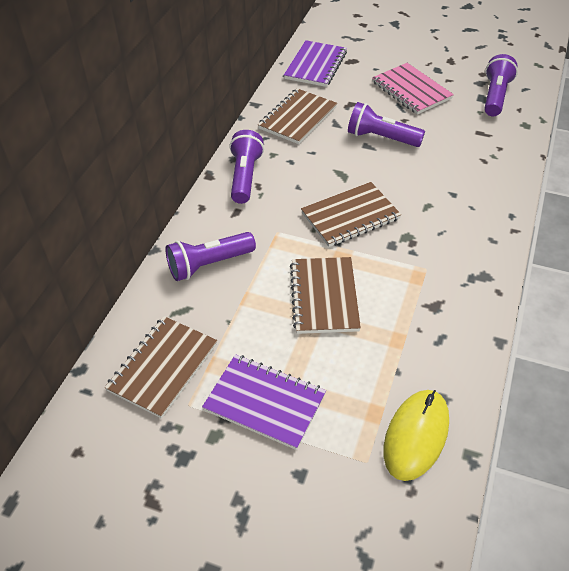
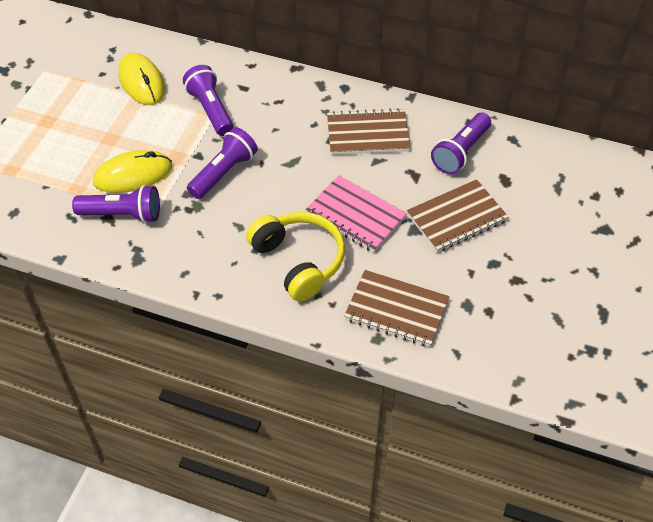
brown notebook: 4 -> 3
purple notebook: 2 -> 0
yellow headphones: 0 -> 1
yellow mouse: 1 -> 2

